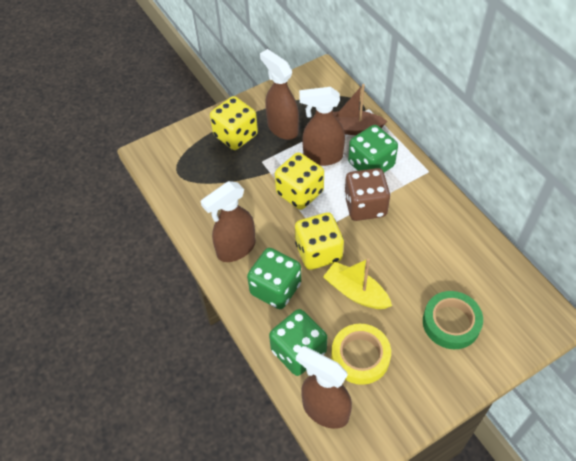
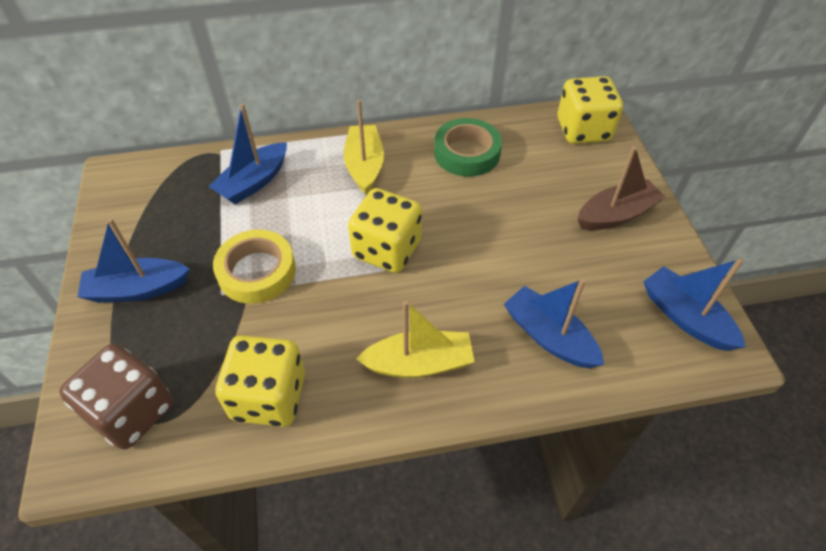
blue boat: 0 -> 4
brown spray bottle: 4 -> 0
green dice: 3 -> 0
yellow boat: 1 -> 2

